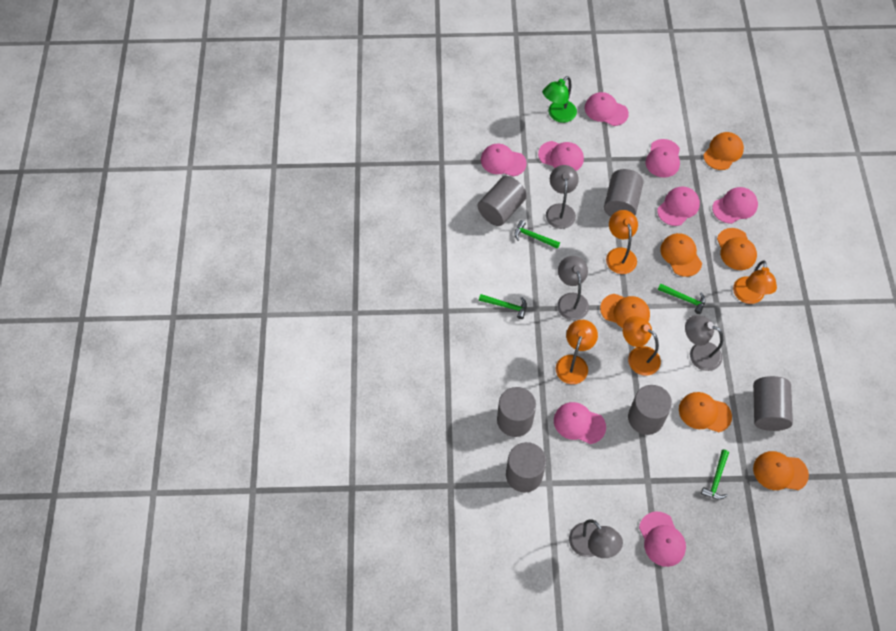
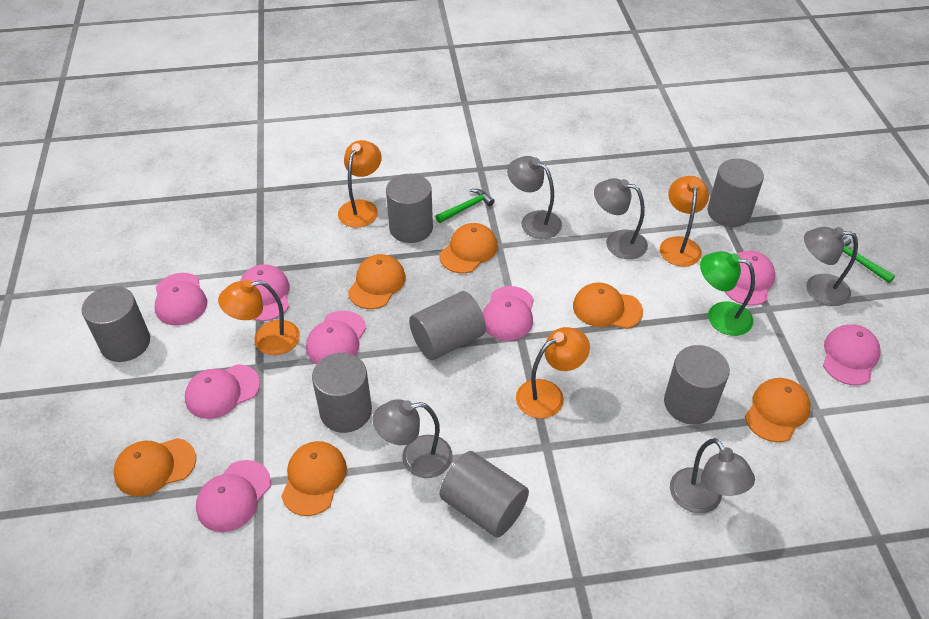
green hammer: 4 -> 2
grey cylinder: 6 -> 7
grey lamp: 4 -> 5

